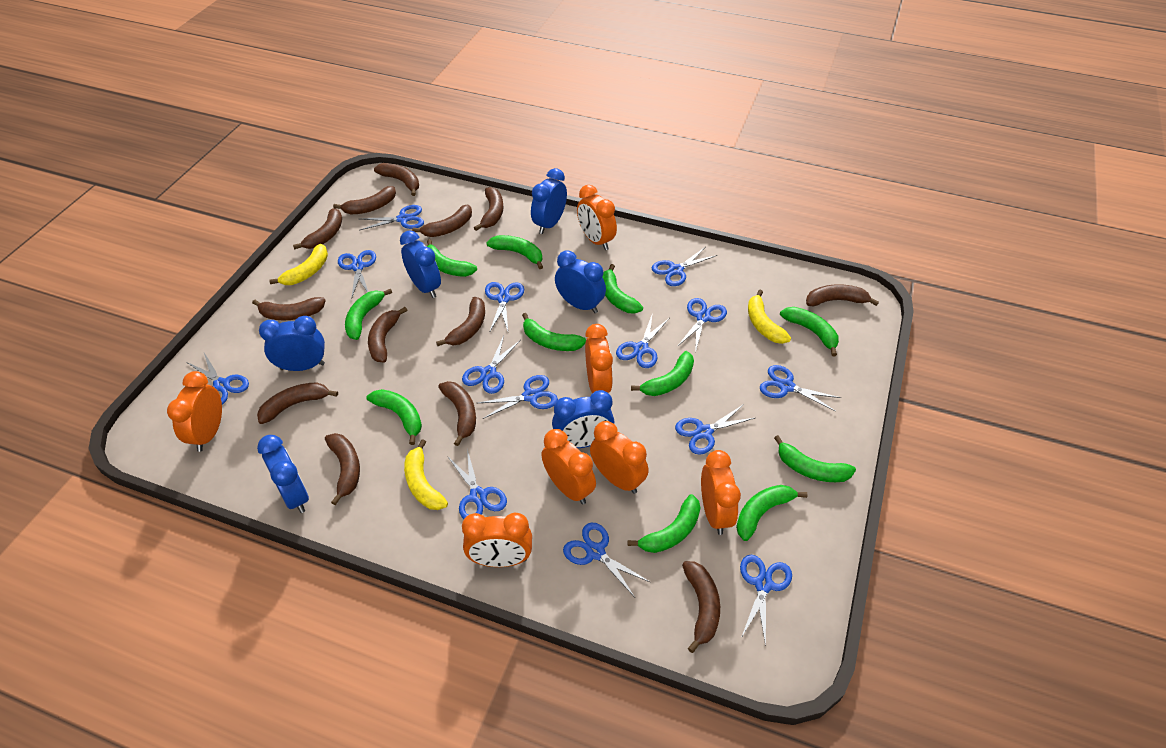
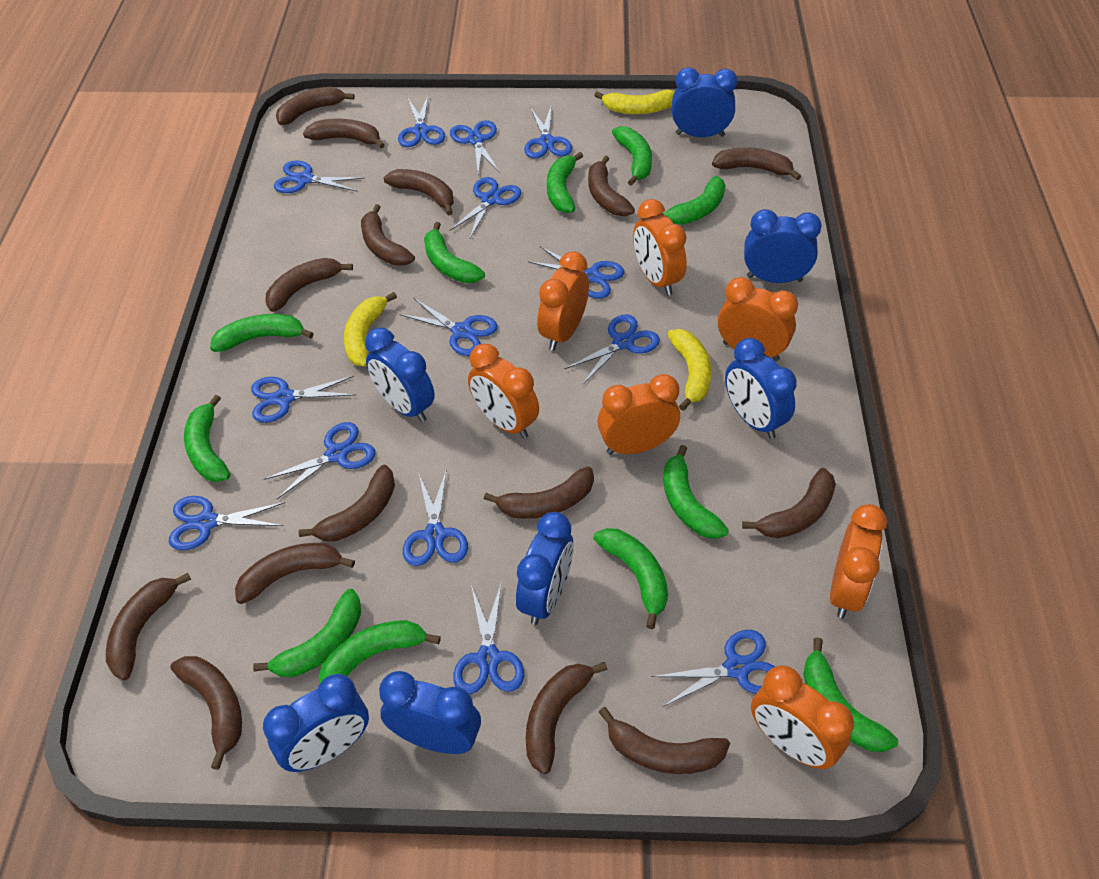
blue clock: 6 -> 7
brown banana: 13 -> 15

